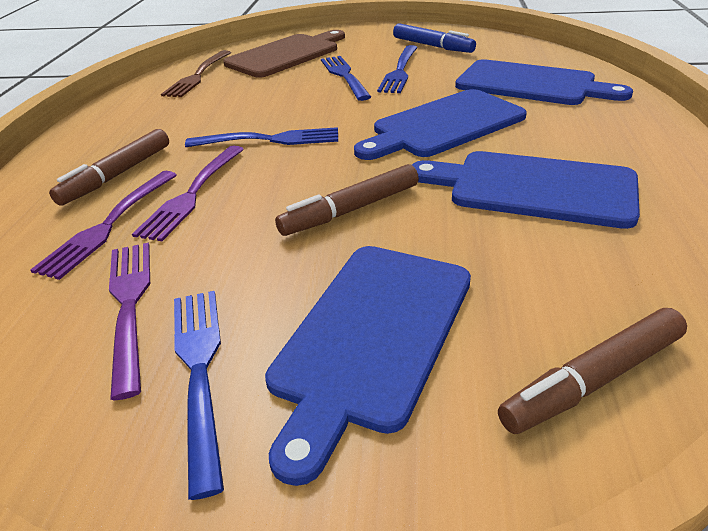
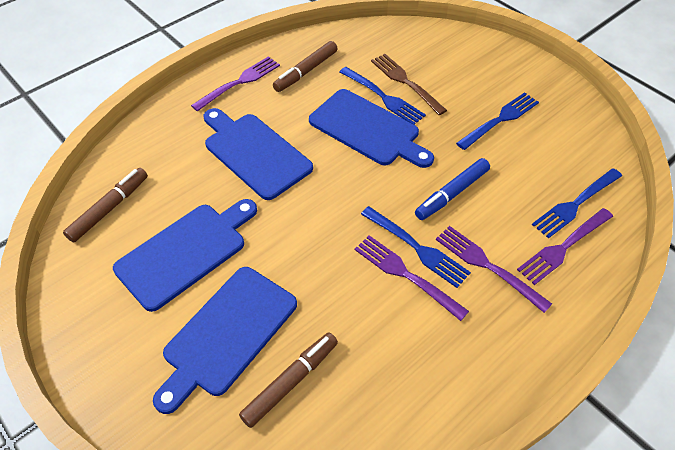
brown cutting board: 1 -> 0
purple fork: 3 -> 4

